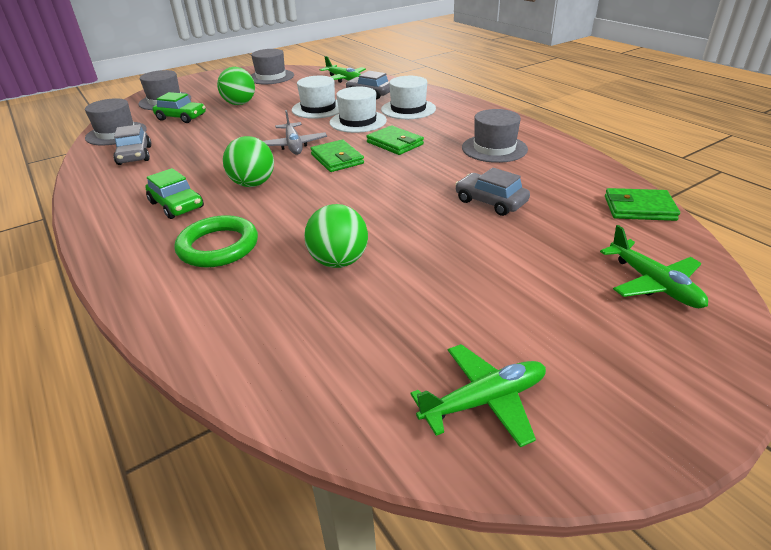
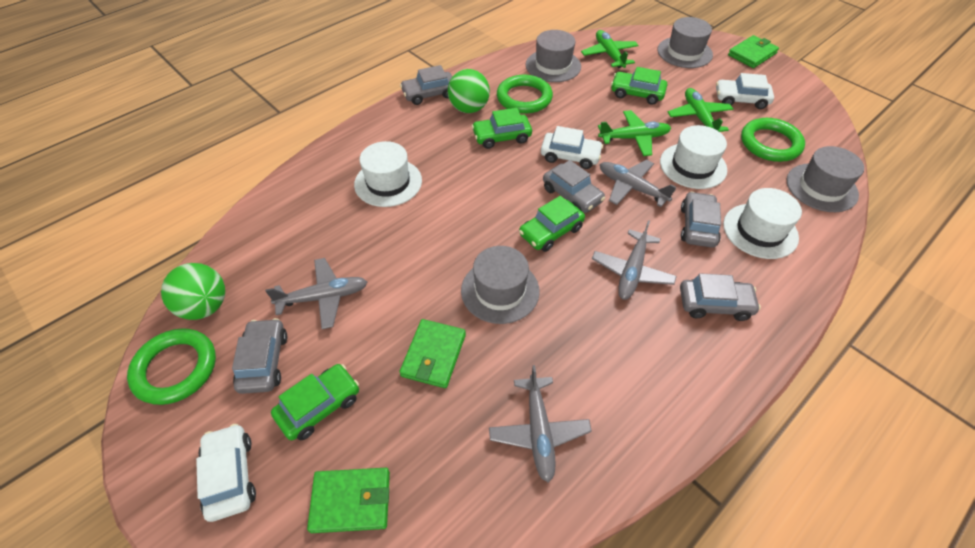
green ball: 3 -> 2
green car: 2 -> 4
green ring: 1 -> 3
grey car: 3 -> 5
grey plane: 1 -> 4
white car: 0 -> 3

